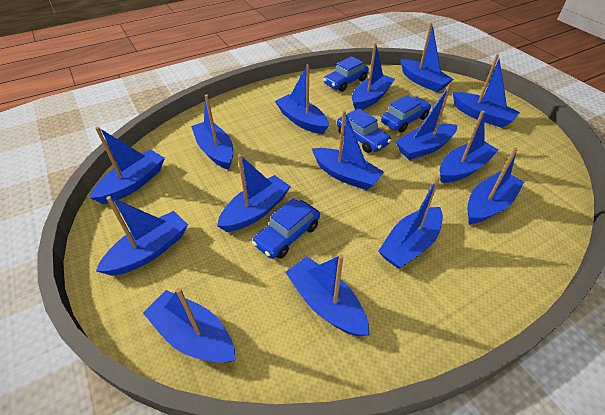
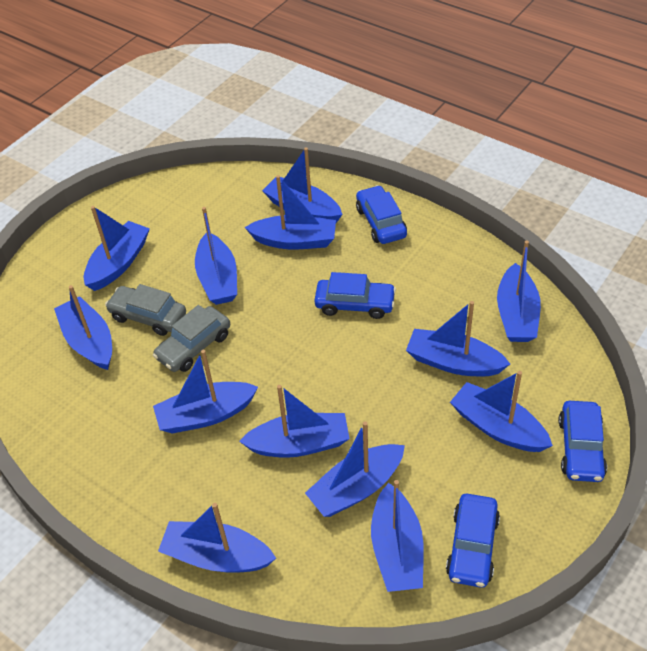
blue boat: 15 -> 13
grey car: 0 -> 2

